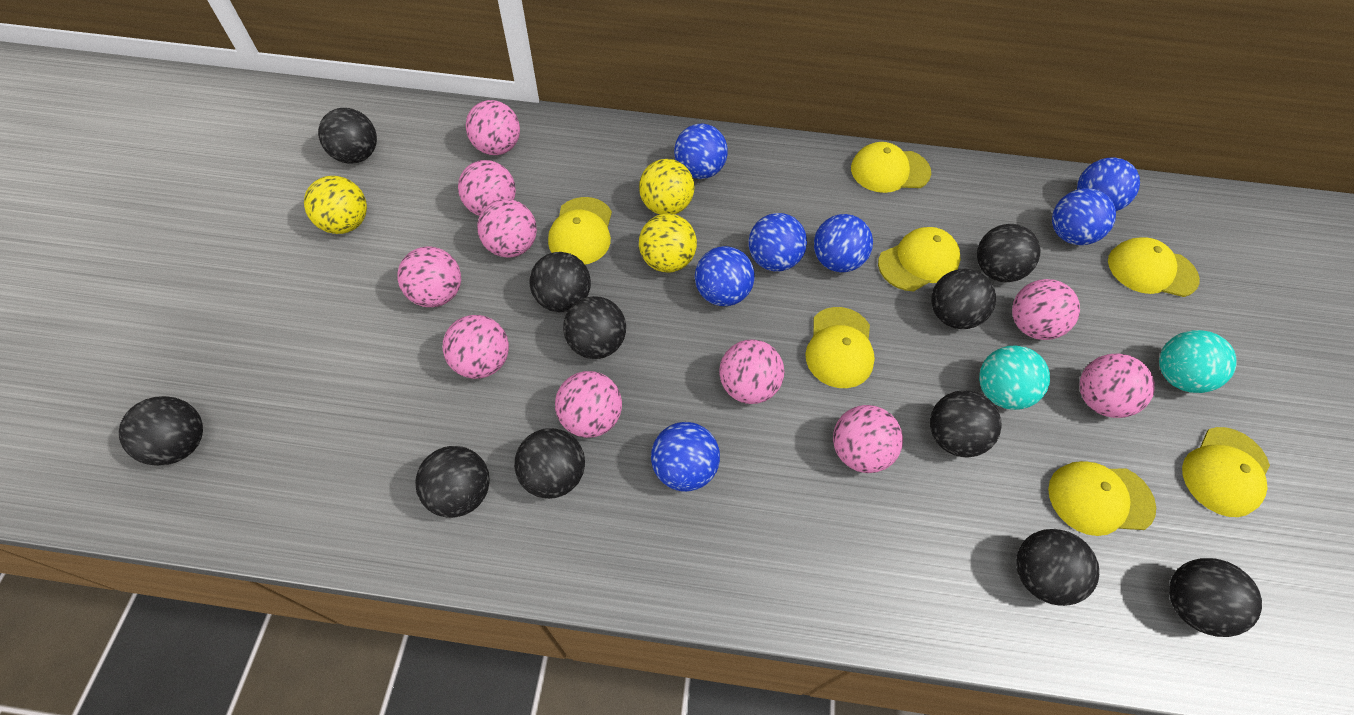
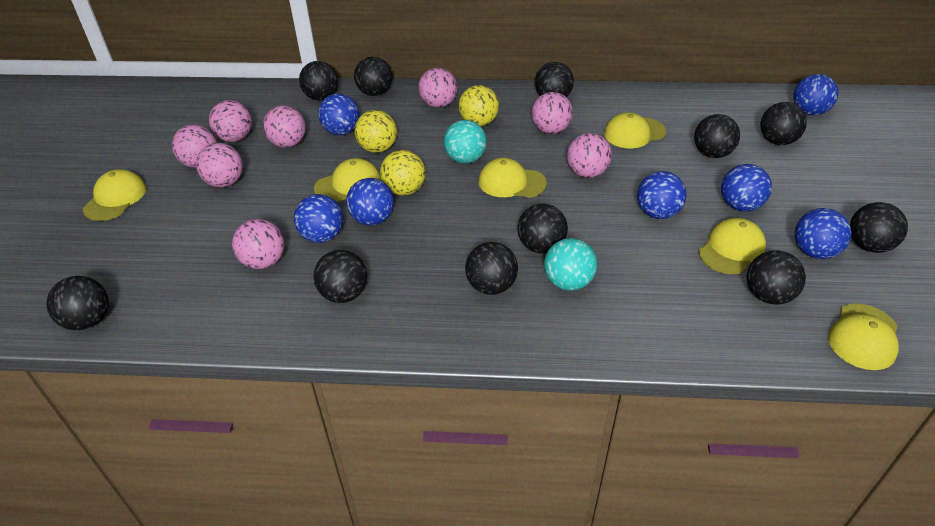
pink ball: 10 -> 8
yellow cap: 7 -> 6

